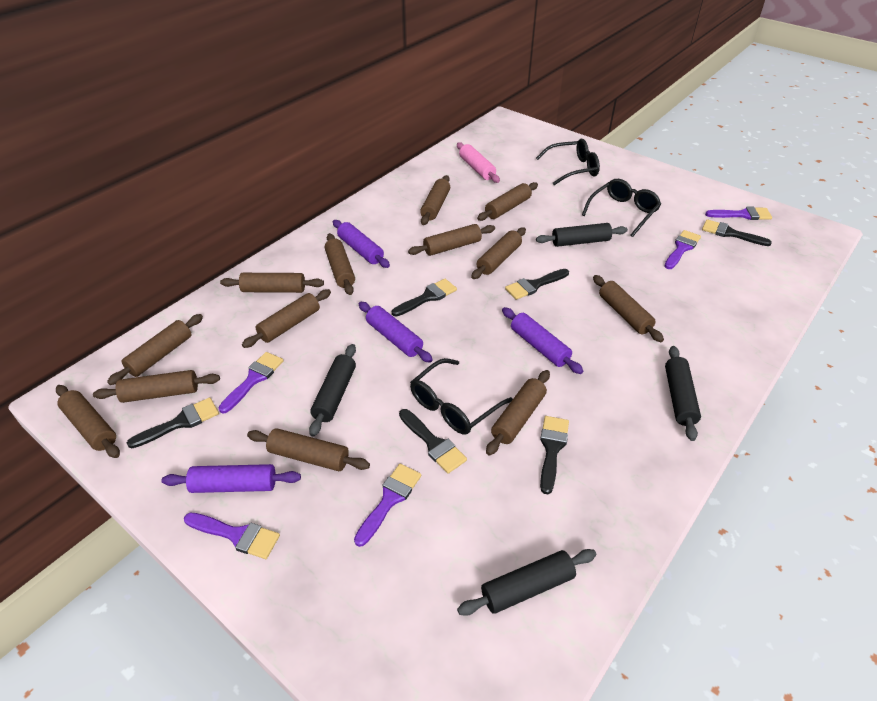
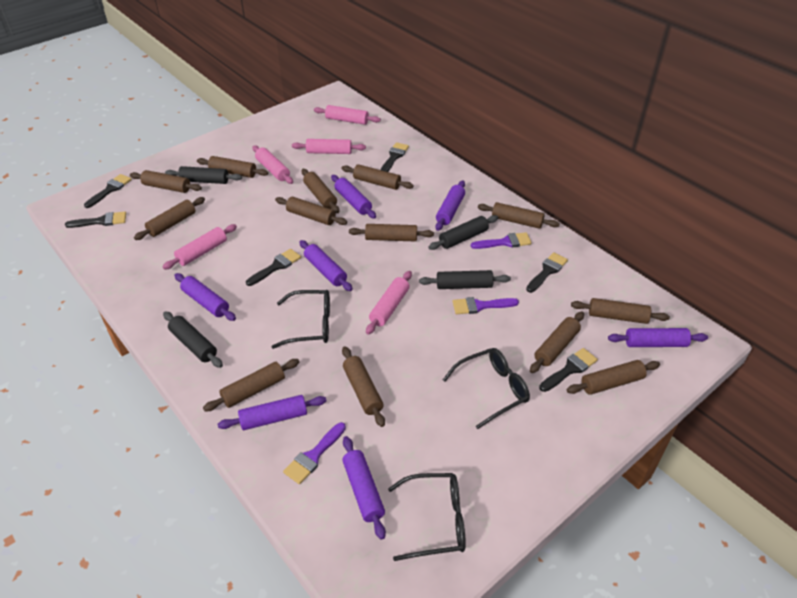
pink rolling pin: 1 -> 5
purple brush: 5 -> 3
purple rolling pin: 4 -> 7

